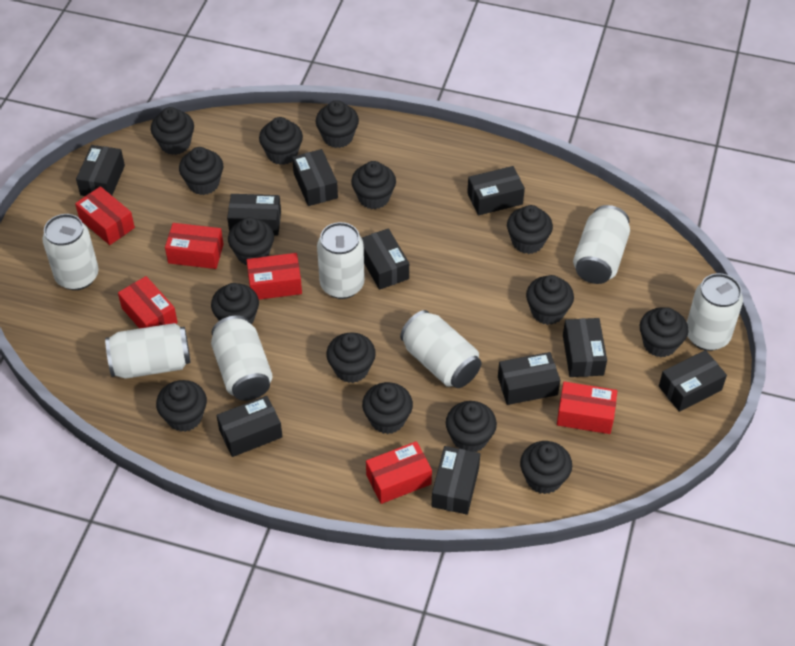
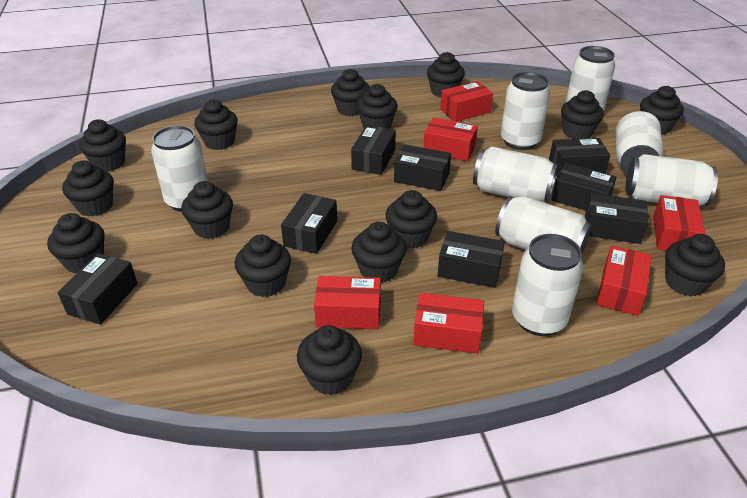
black box: 10 -> 8
white can: 7 -> 8

